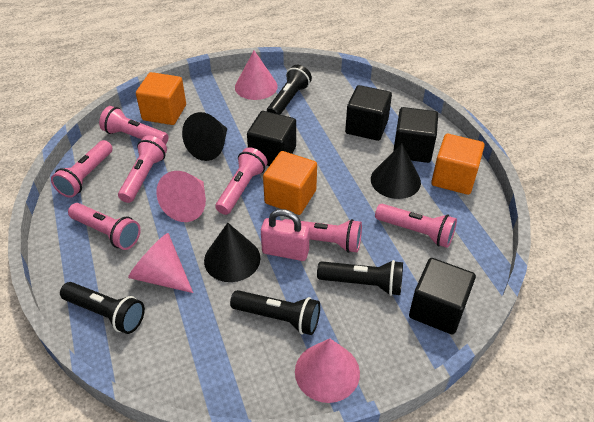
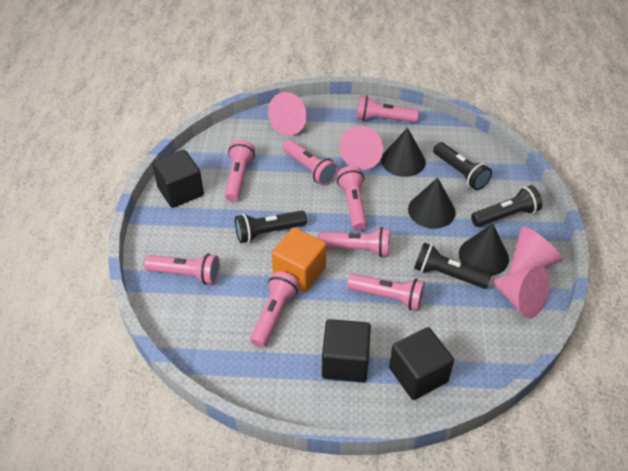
black cube: 4 -> 3
orange cube: 3 -> 1
pink flashlight: 7 -> 8
pink padlock: 1 -> 0

